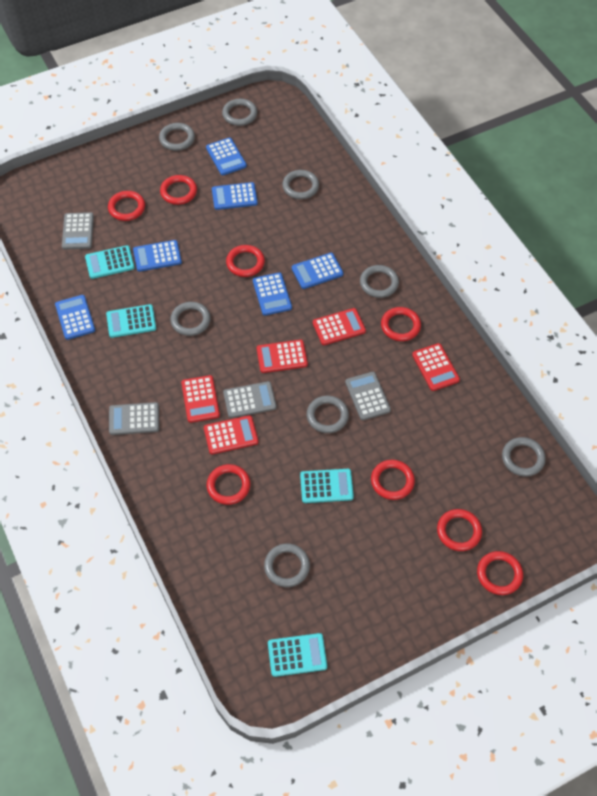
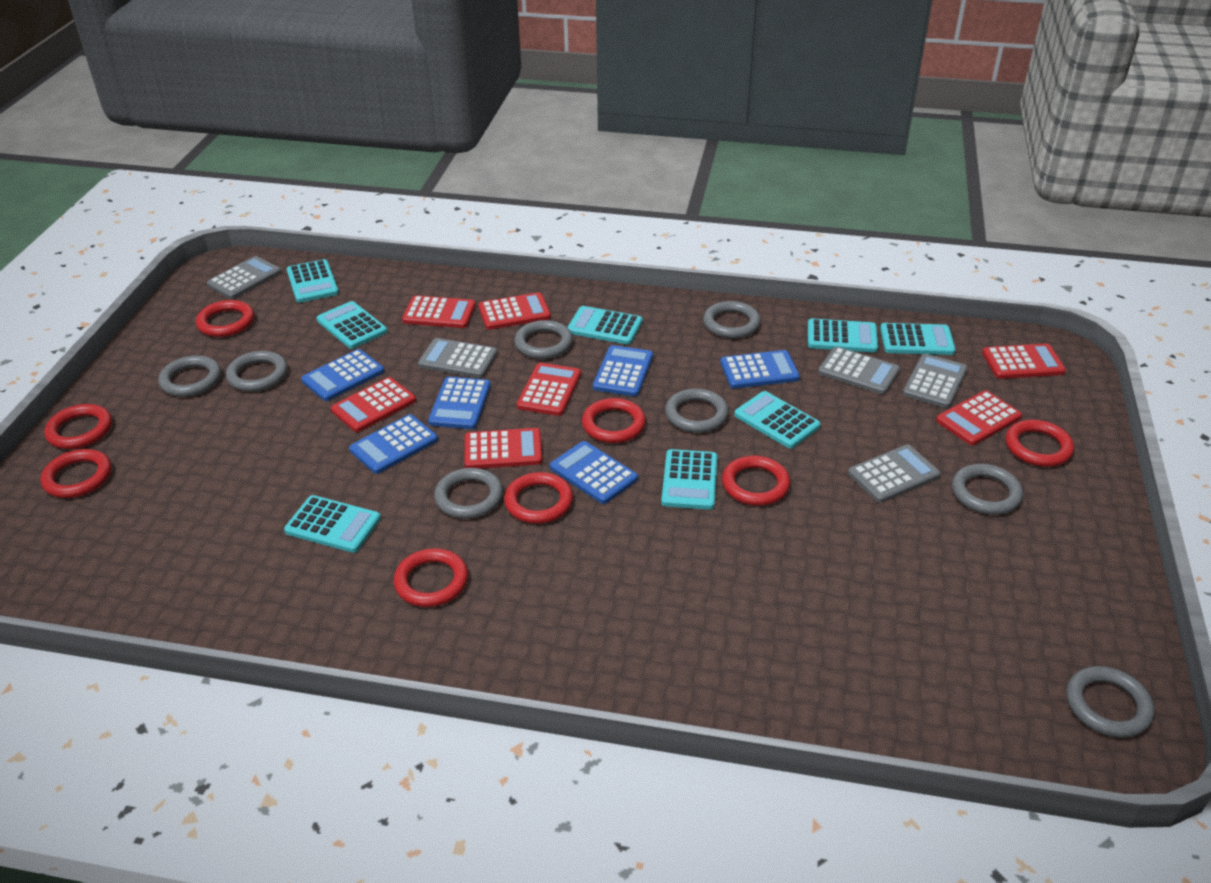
grey calculator: 4 -> 5
red calculator: 5 -> 7
turquoise calculator: 4 -> 8

